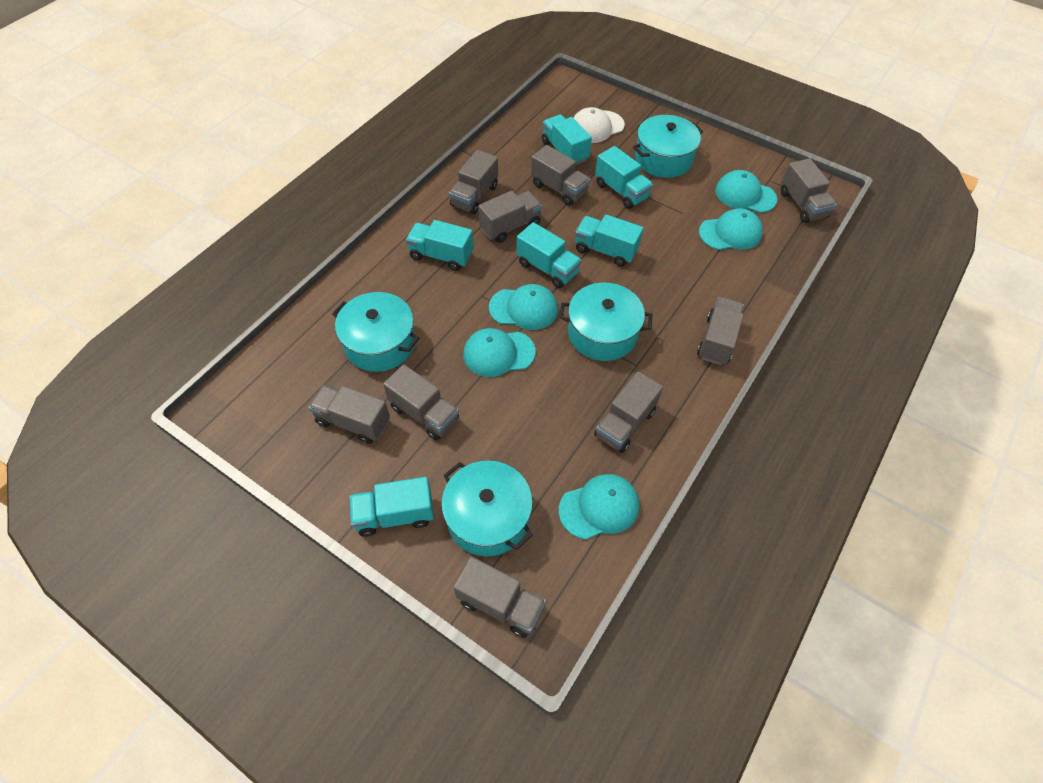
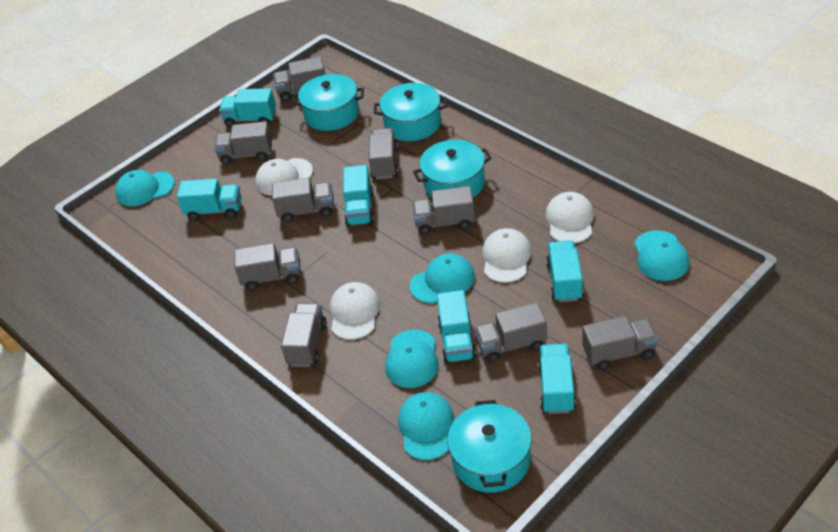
white cap: 1 -> 4

